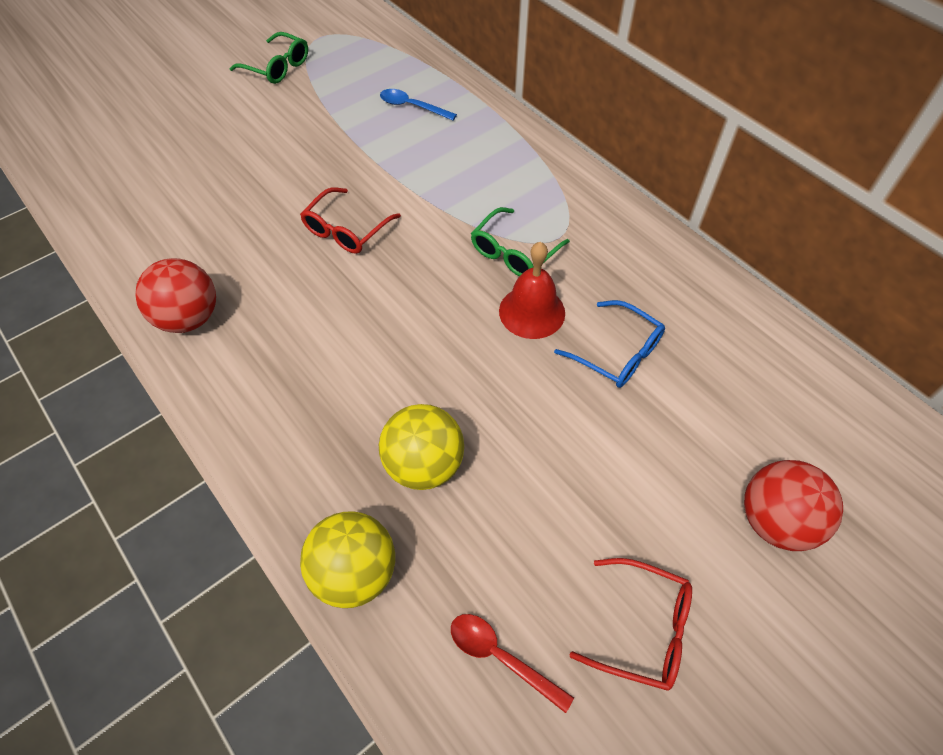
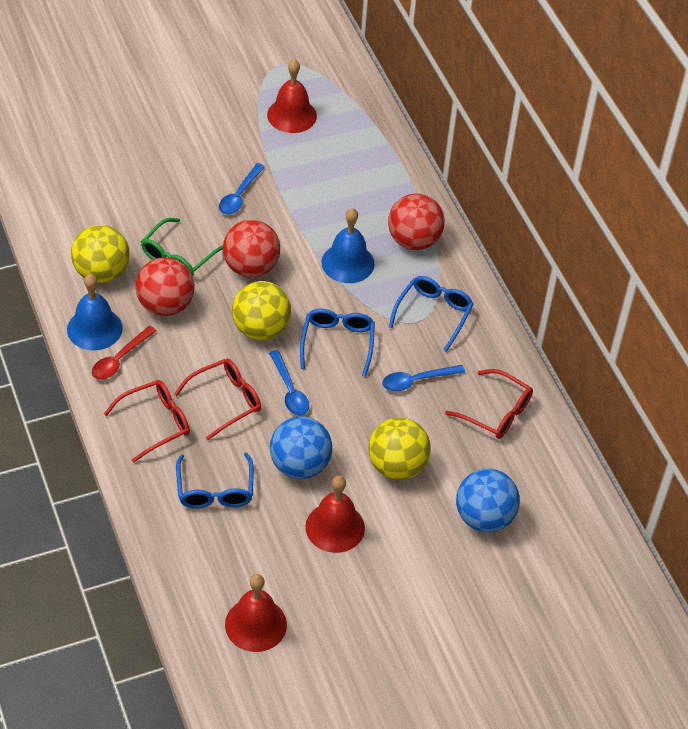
blue ball: 0 -> 2
blue bell: 0 -> 2
blue glasses: 1 -> 3
blue spoon: 1 -> 3
green glasses: 2 -> 1
red ball: 2 -> 3
red bell: 1 -> 3
red glasses: 2 -> 3
yellow ball: 2 -> 3

